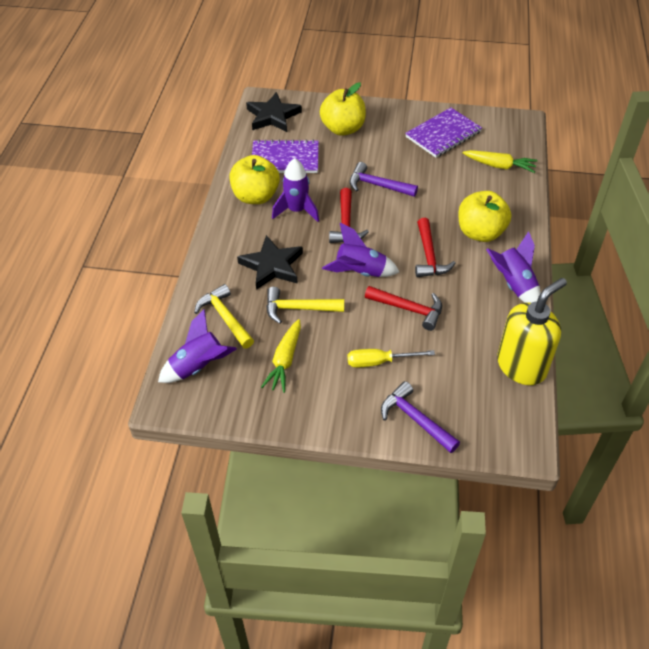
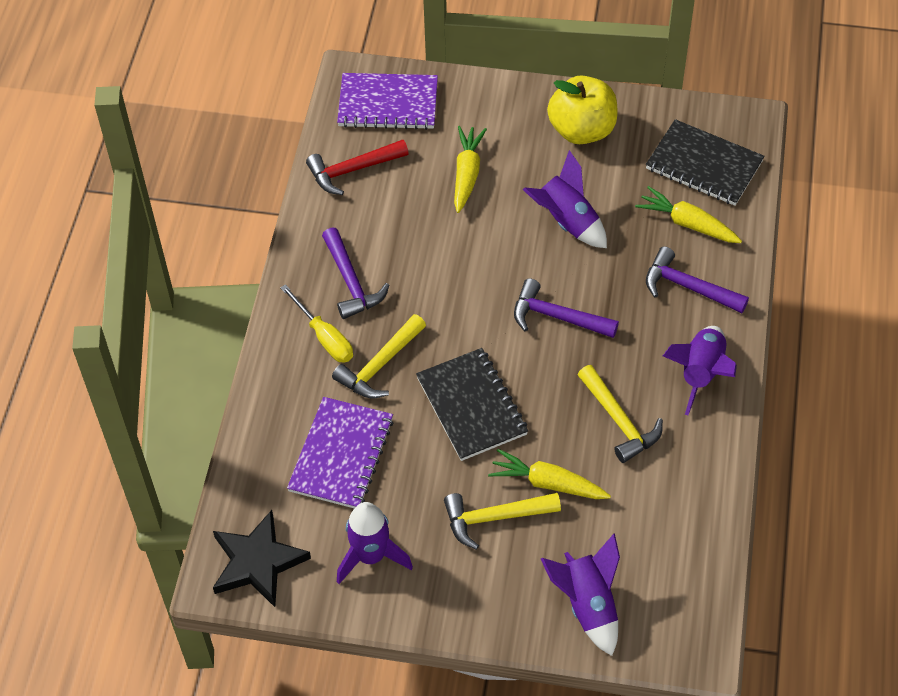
black notebook: 0 -> 2
black star: 2 -> 1
purple hammer: 2 -> 3
red hammer: 3 -> 1
yellow apple: 3 -> 1
yellow carrot: 2 -> 3
yellow hammer: 2 -> 3
yellow soap dispenser: 1 -> 0

